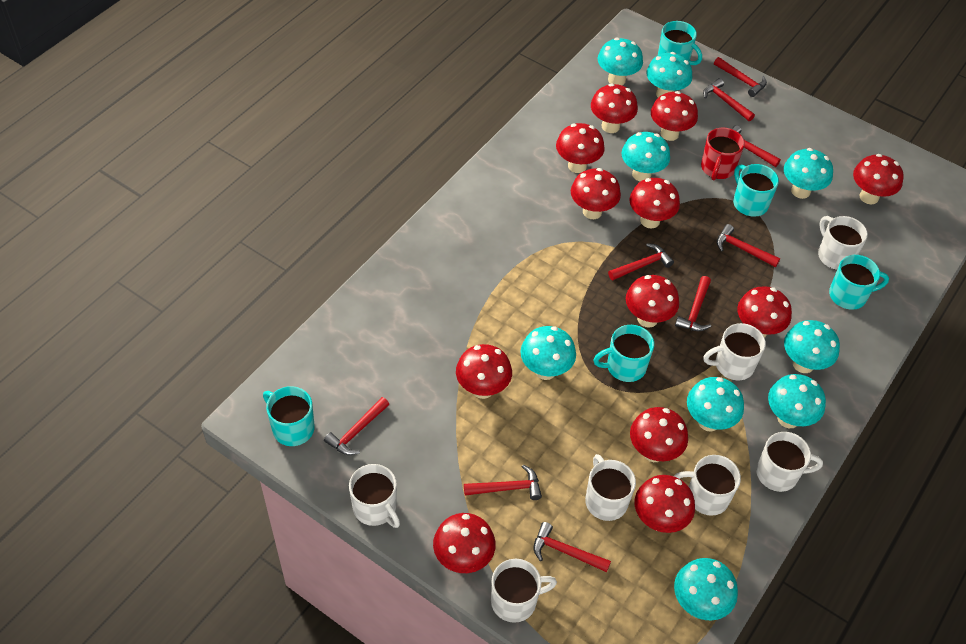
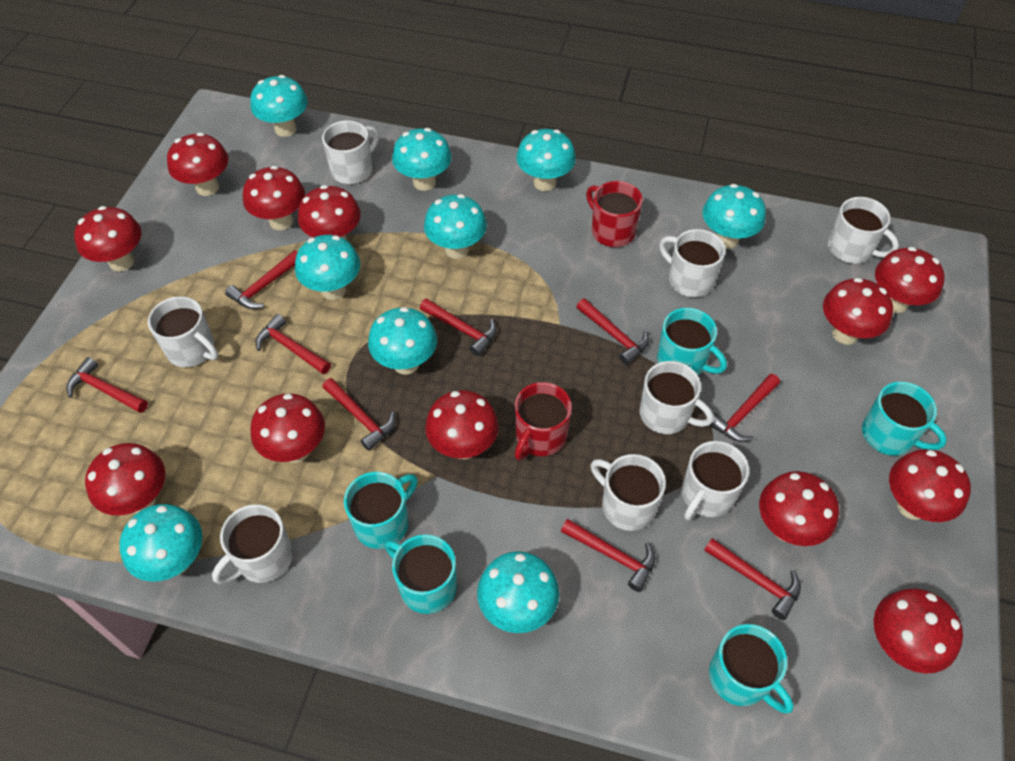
red mug: 1 -> 2
white mug: 7 -> 8

